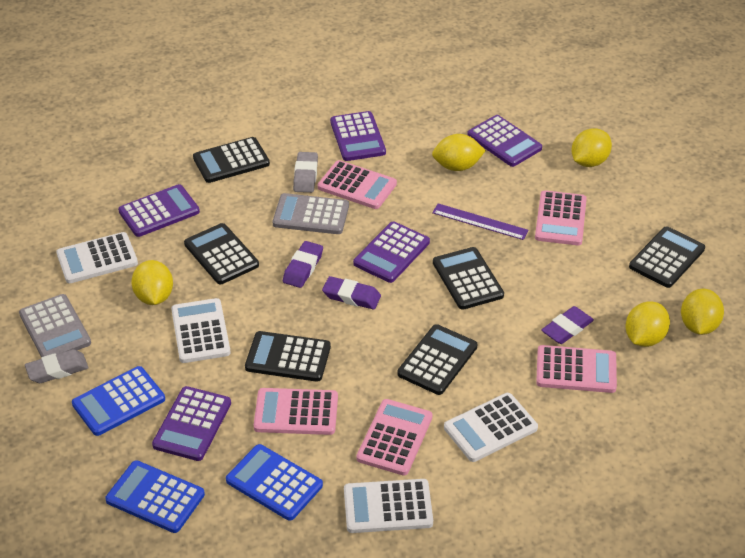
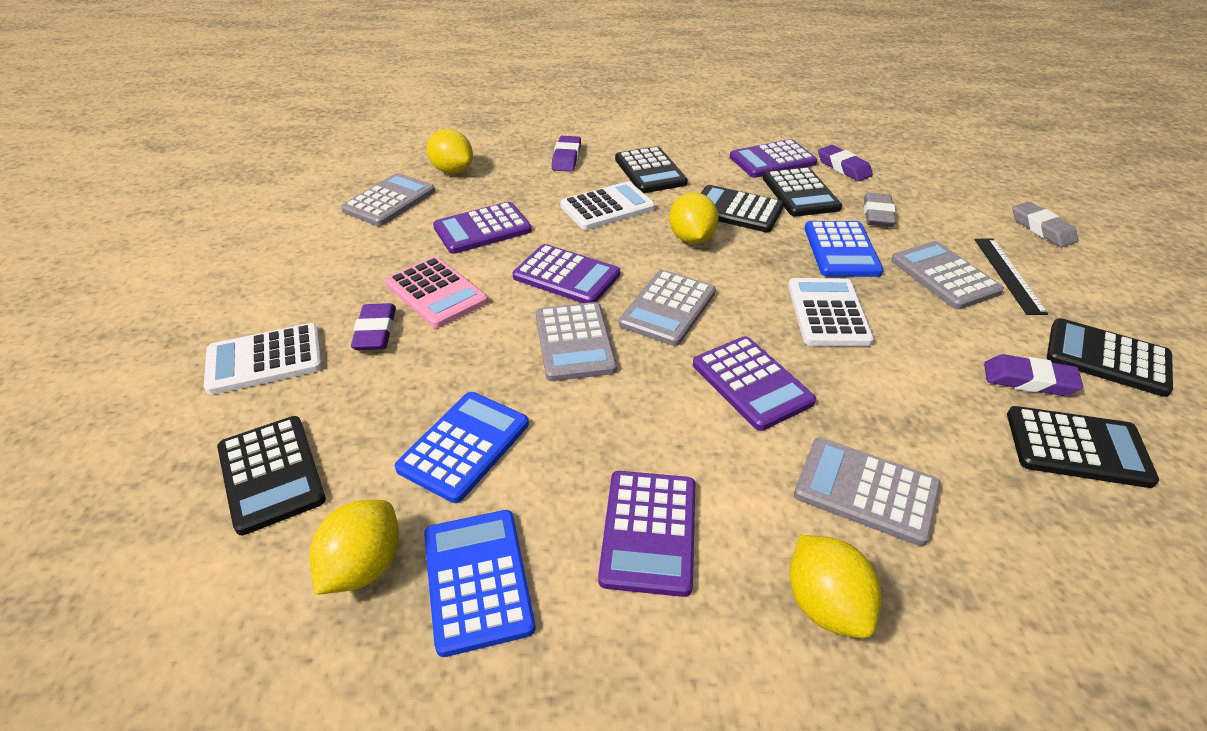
black ruler: 0 -> 1
grey calculator: 2 -> 5
pink calculator: 5 -> 1
purple eraser: 3 -> 4
purple ruler: 1 -> 0
white calculator: 4 -> 3
yellow lemon: 5 -> 4

